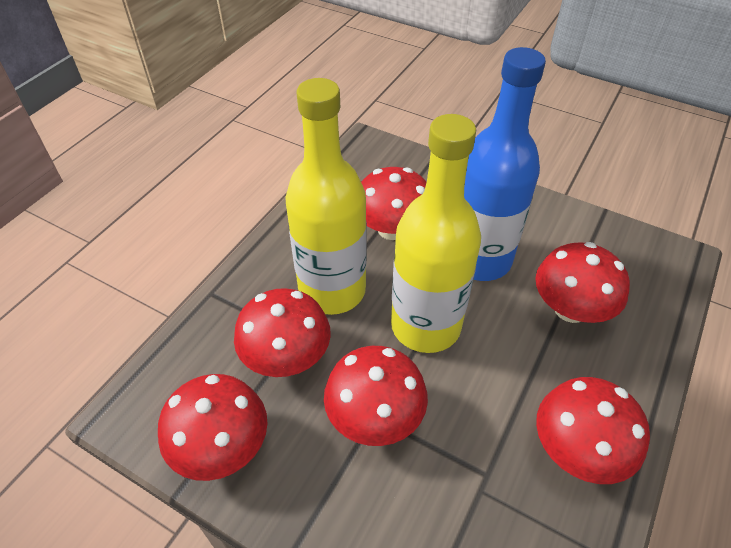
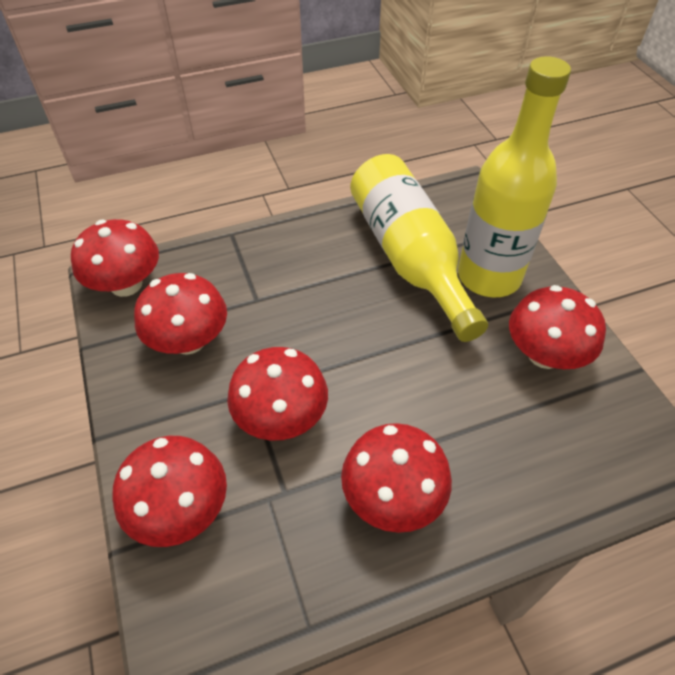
blue bottle: 1 -> 0

